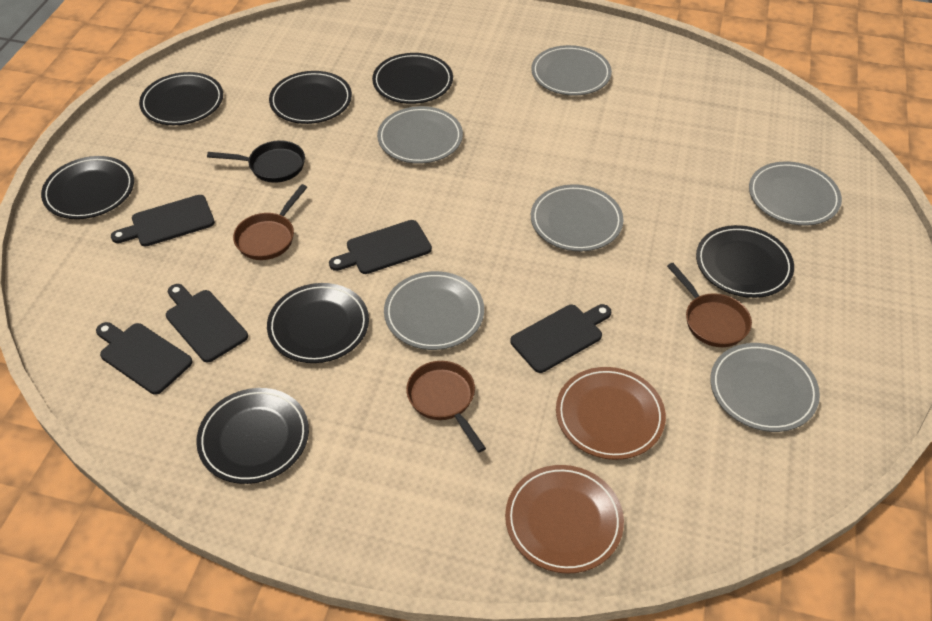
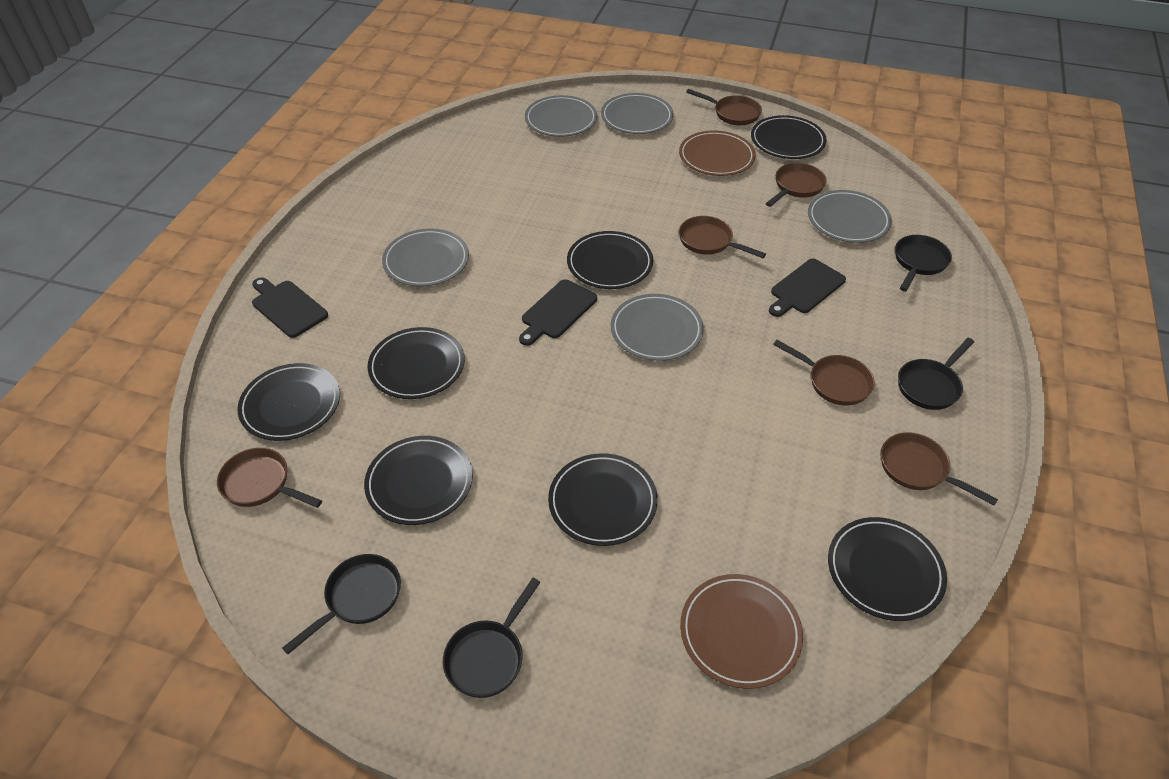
black cutting board: 5 -> 3
black pan: 1 -> 4
brown pan: 3 -> 6
grey plate: 6 -> 5

